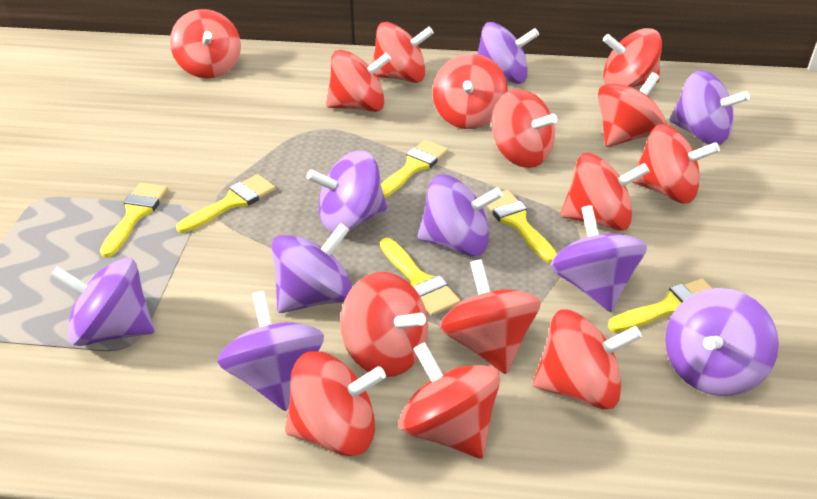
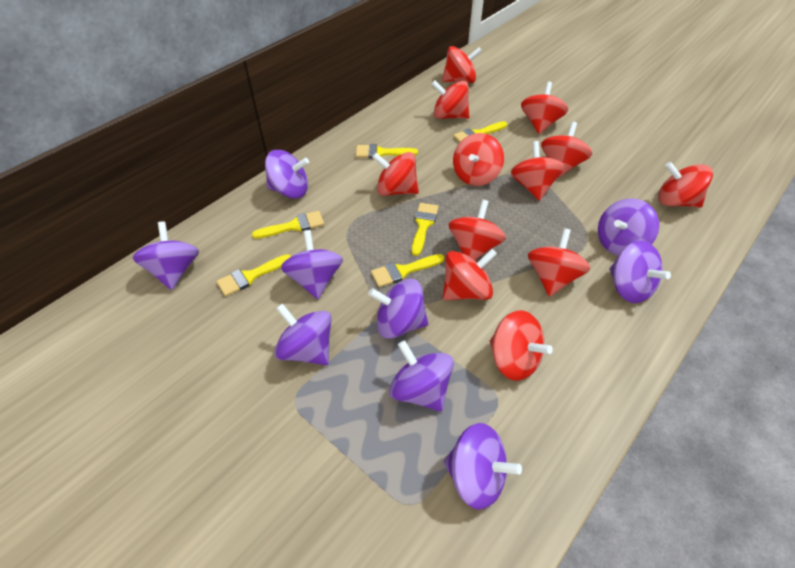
red spinning top: 14 -> 12

